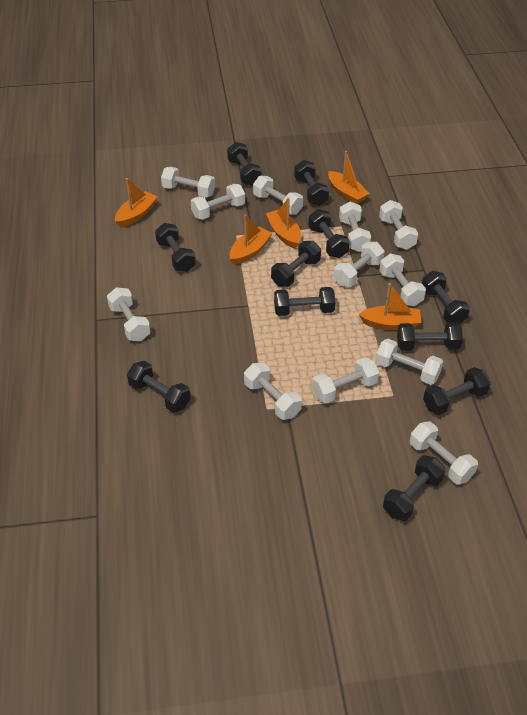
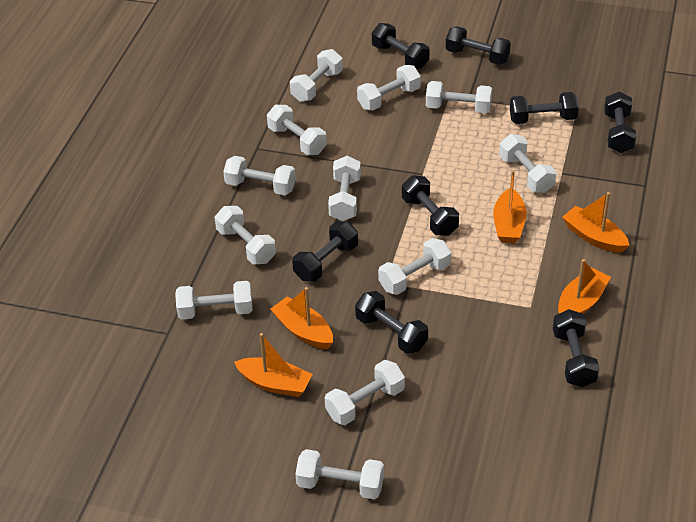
black dumbbell: 11 -> 8

